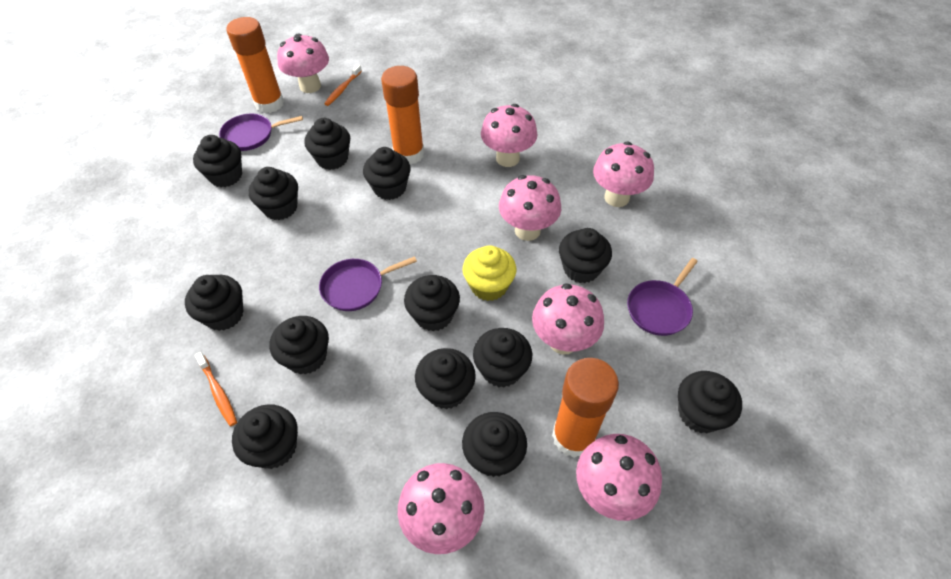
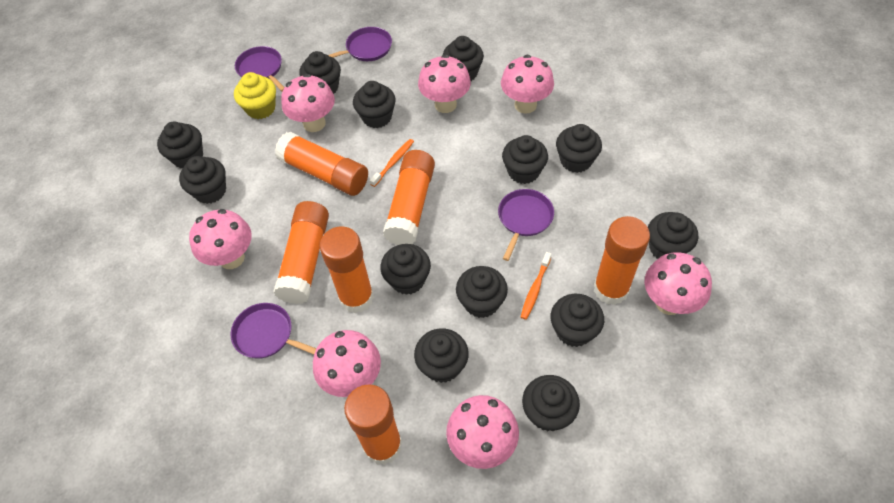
orange glue stick: 3 -> 6
purple pan: 3 -> 4

